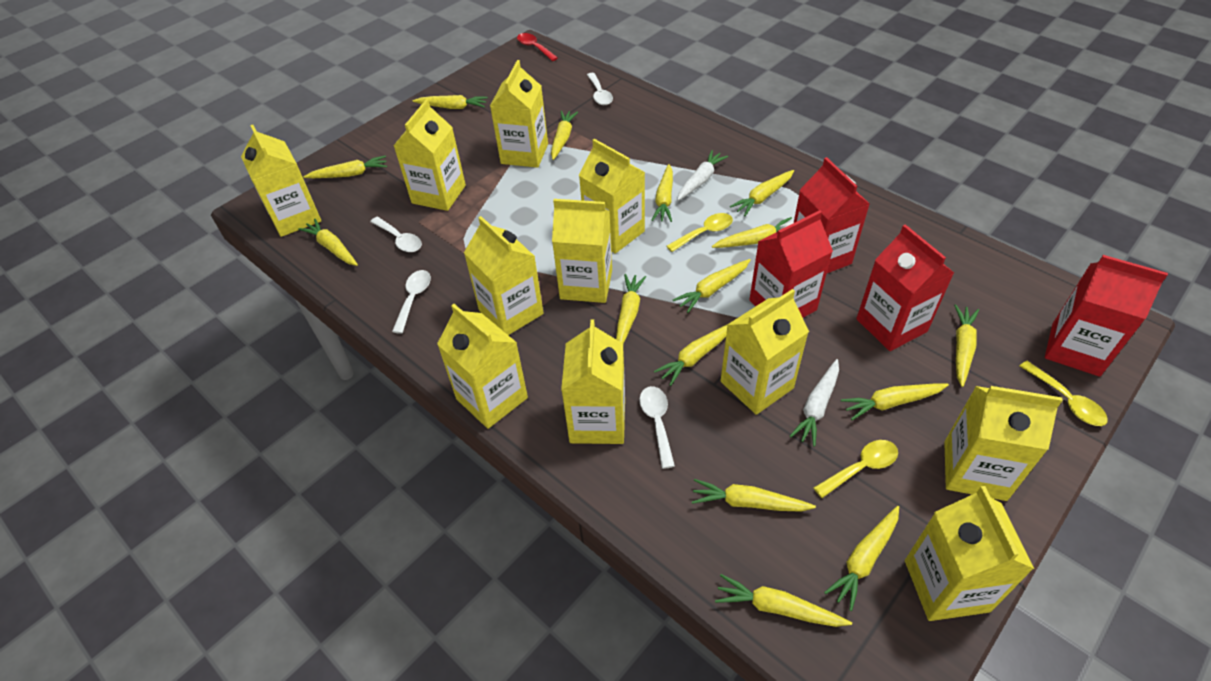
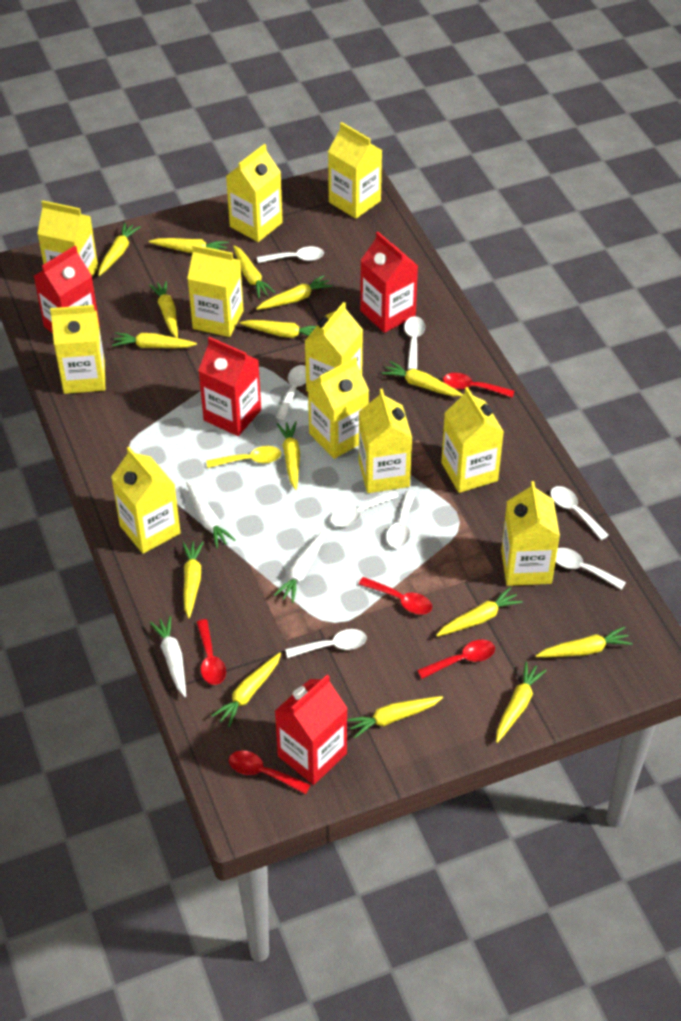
red spoon: 1 -> 5
white carrot: 2 -> 3
white spoon: 4 -> 8
yellow spoon: 3 -> 1

